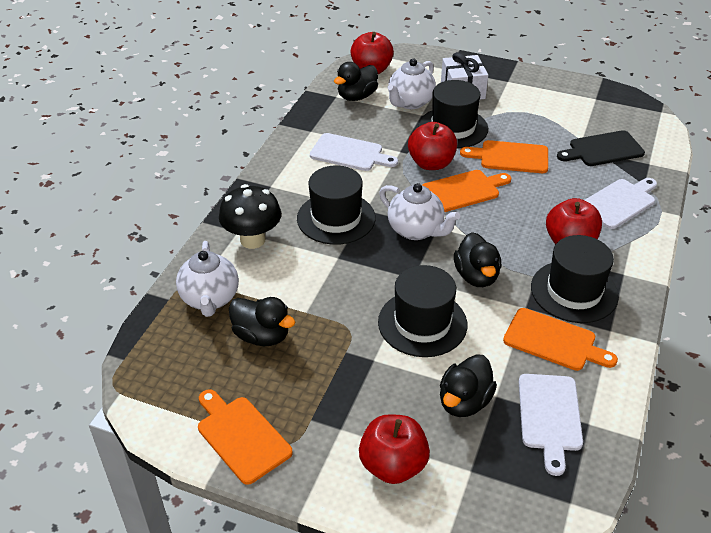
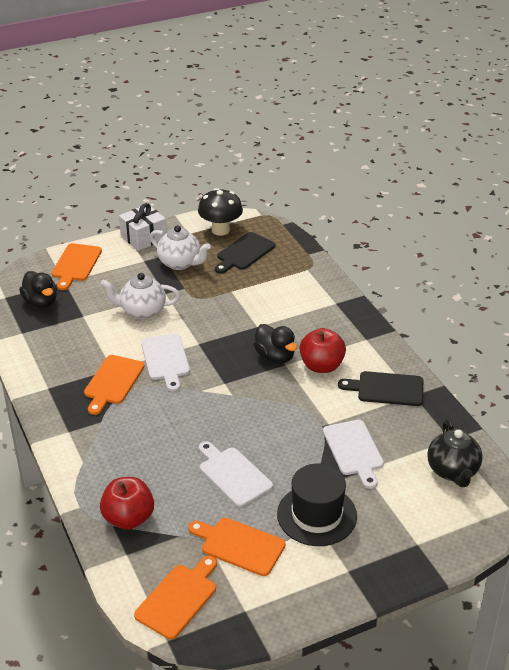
black cutting board: 1 -> 2
black duck: 4 -> 2
black hat: 4 -> 1
black teapot: 0 -> 1
red apple: 4 -> 2
white teapot: 3 -> 2

